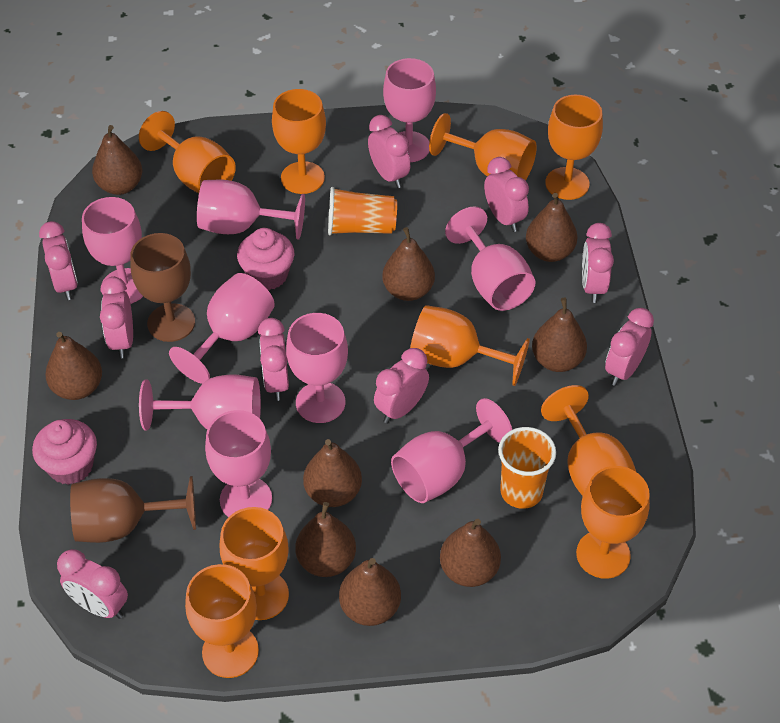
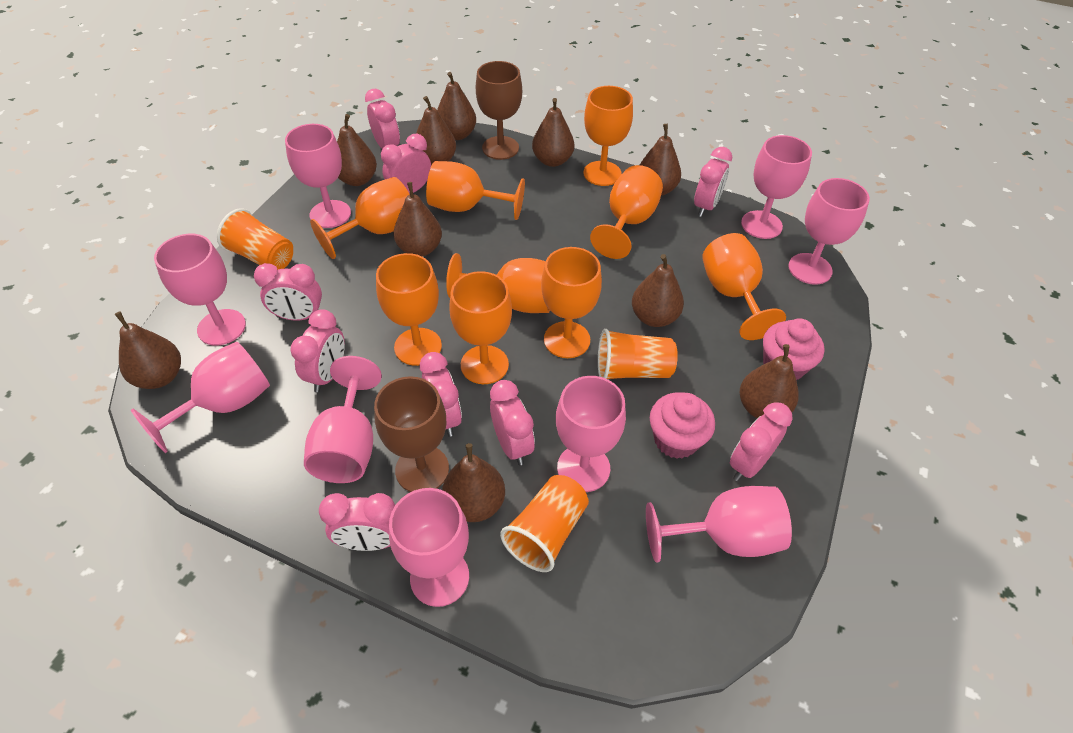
brown pear: 9 -> 10
orange cup: 2 -> 3

